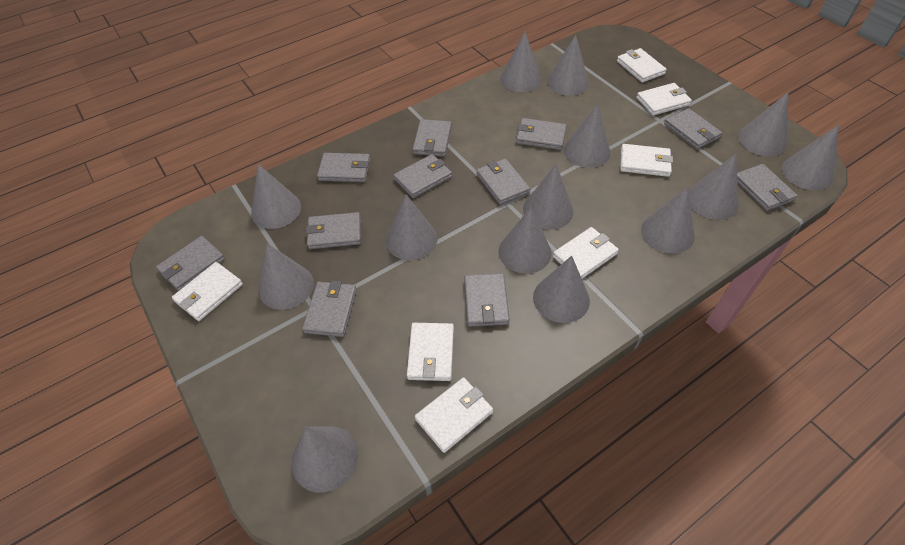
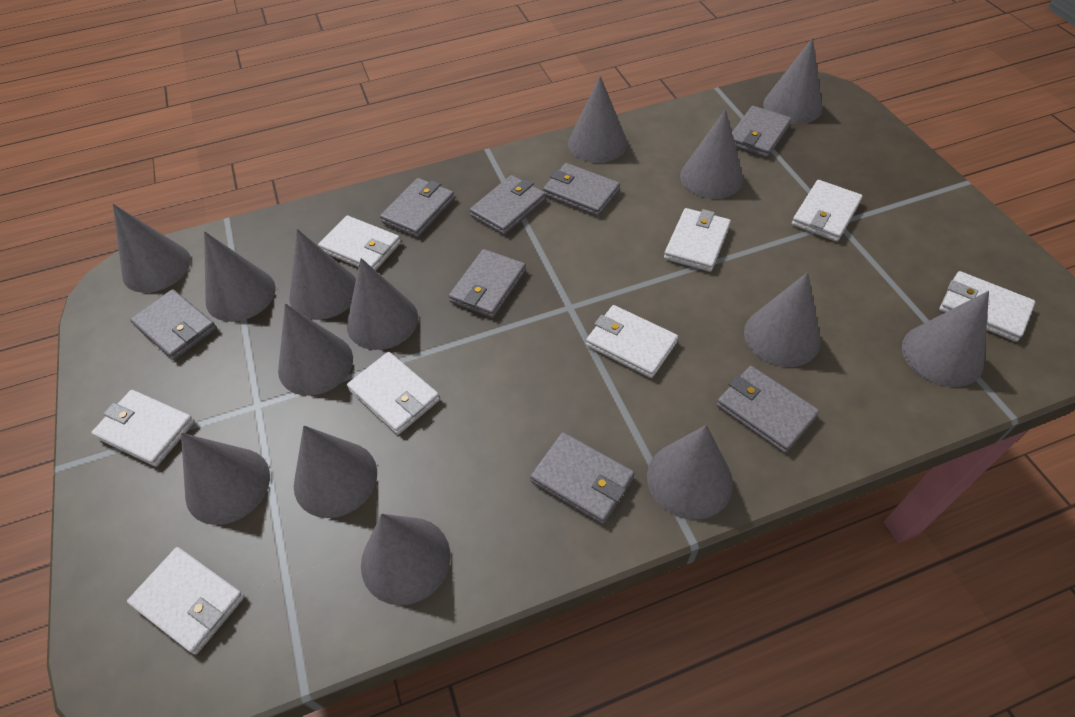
grey wallet: 11 -> 8
white wallet: 7 -> 8

